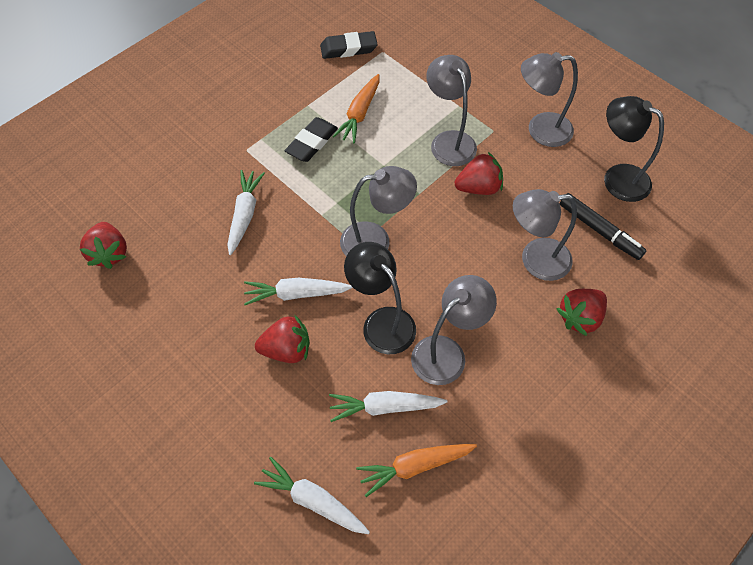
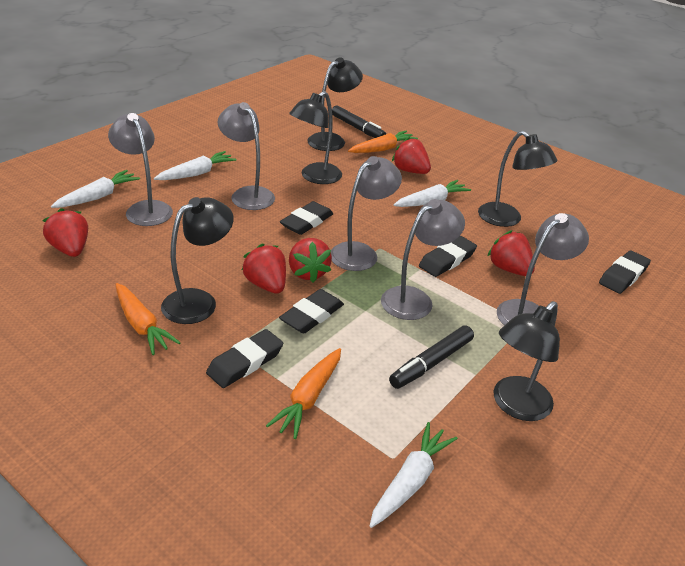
black eraser: 2 -> 5
black lamp: 2 -> 5
black marker: 1 -> 2
orange carrot: 2 -> 3
red strawberry: 4 -> 5

